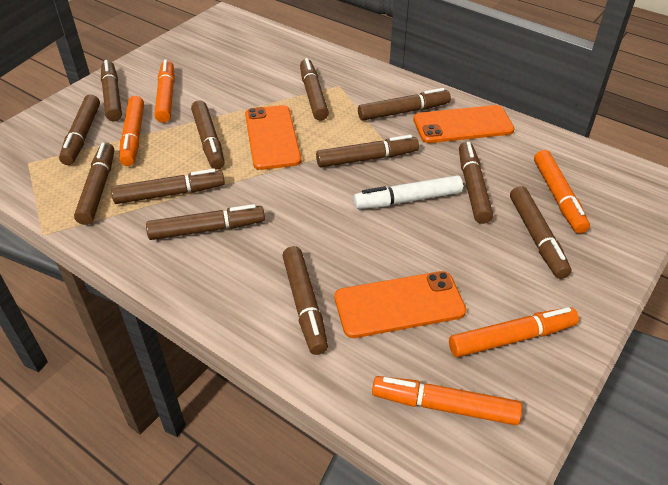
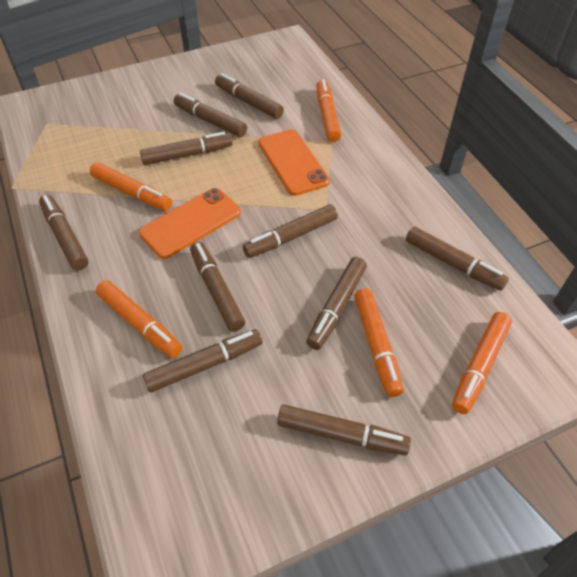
brown marker: 12 -> 10
orange phone: 3 -> 2
white marker: 1 -> 0

